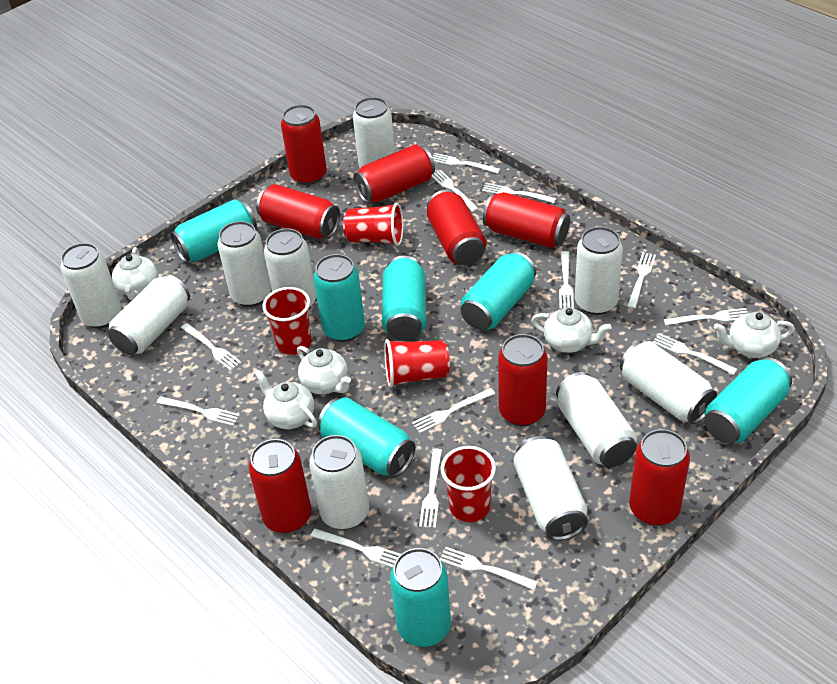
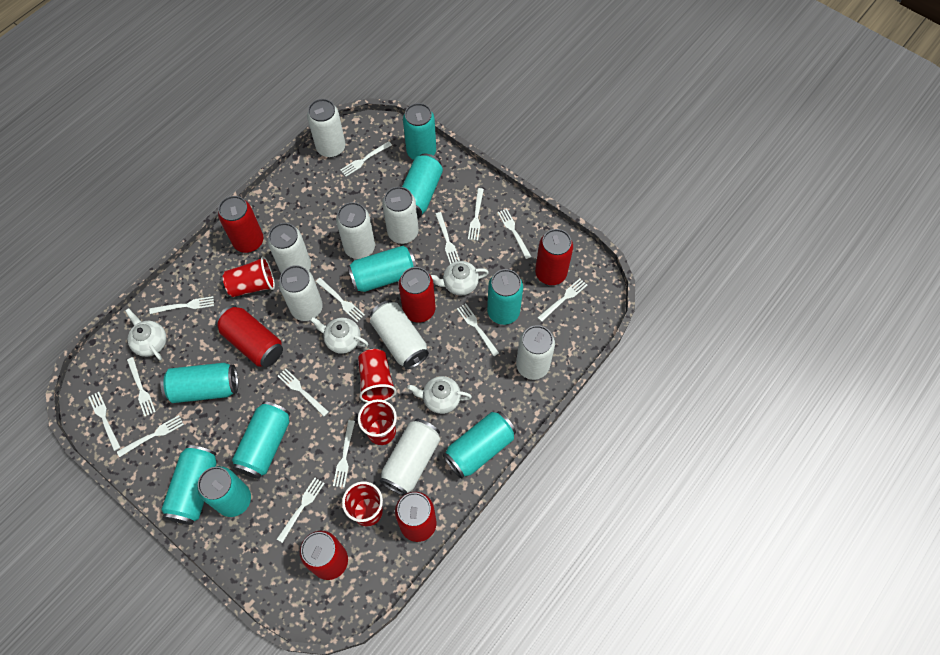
red can: 8 -> 6
turquoise can: 7 -> 9
white can: 10 -> 8
white fork: 13 -> 14
white teapot: 5 -> 4

